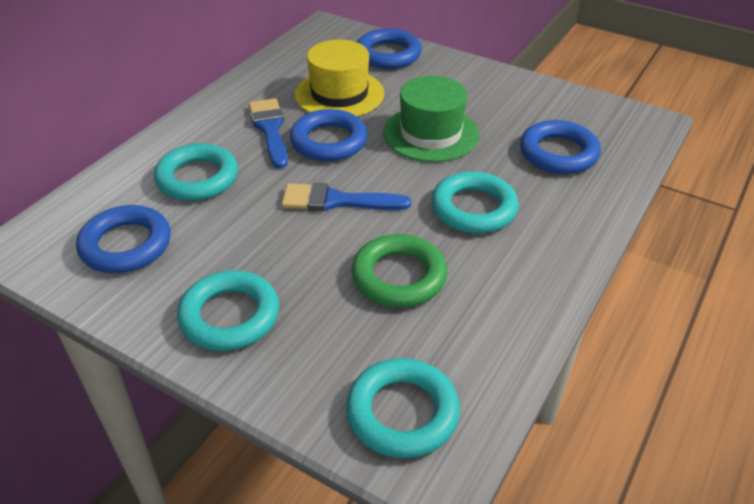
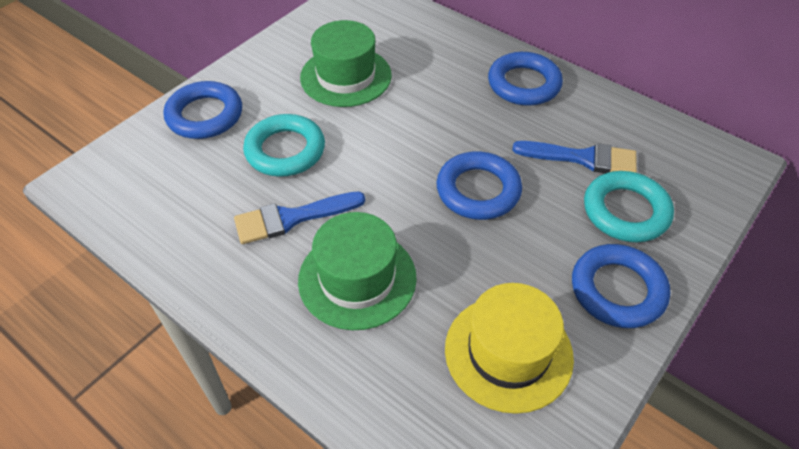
green hat: 1 -> 2
green ring: 1 -> 0
turquoise ring: 4 -> 2

